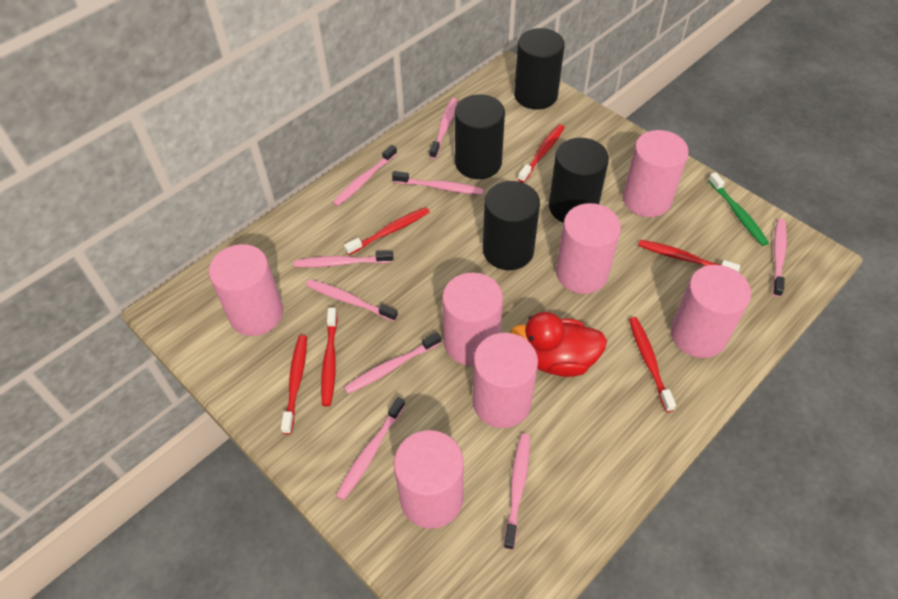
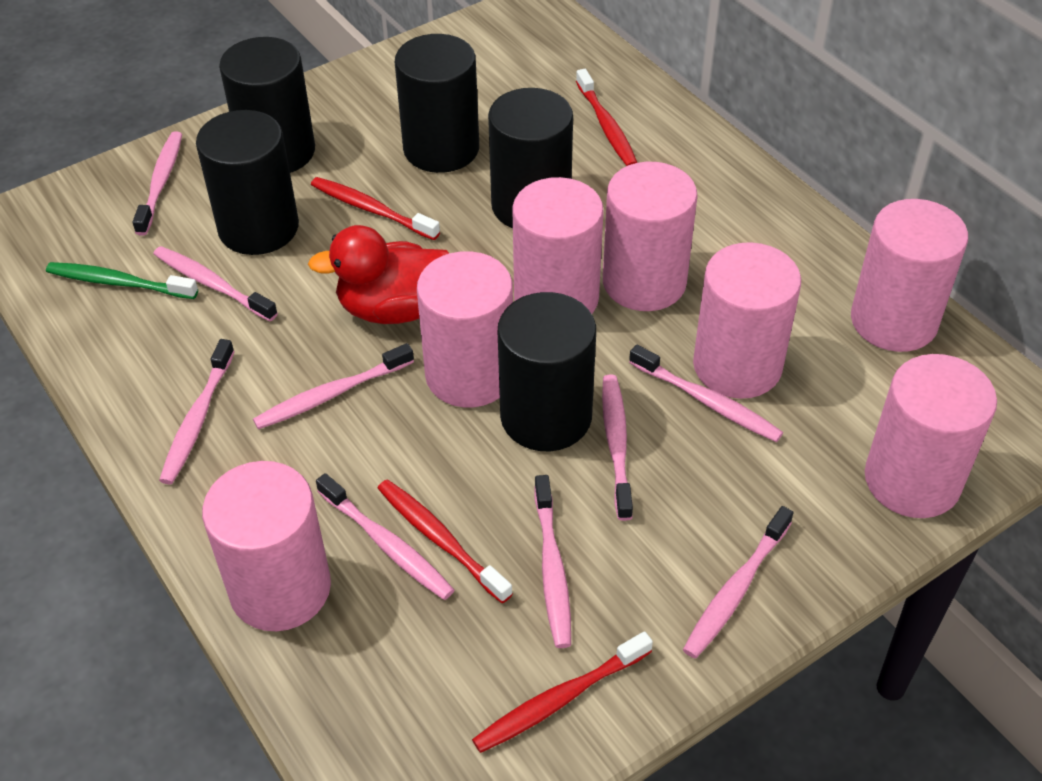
black cylinder: 4 -> 5
red toothbrush: 6 -> 4

